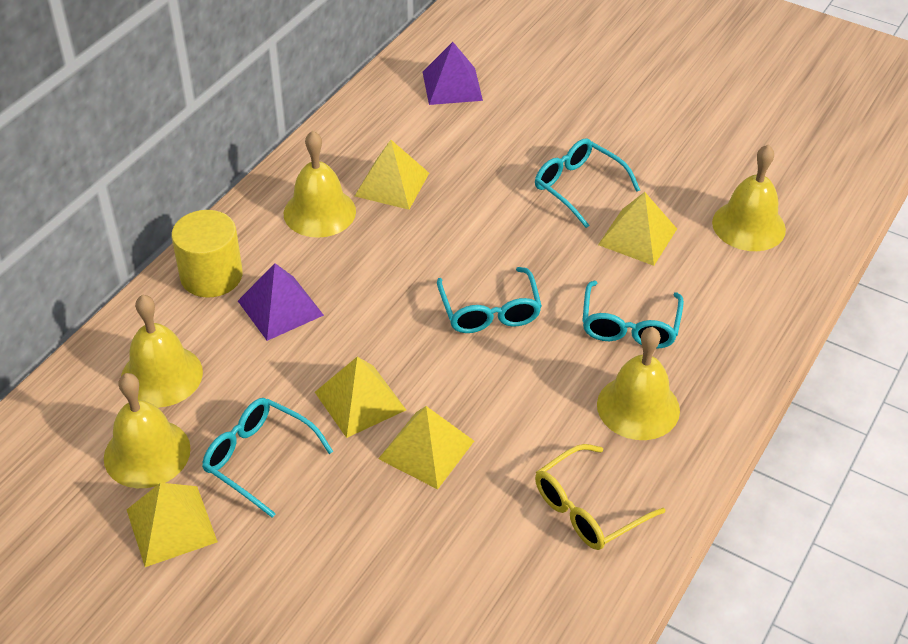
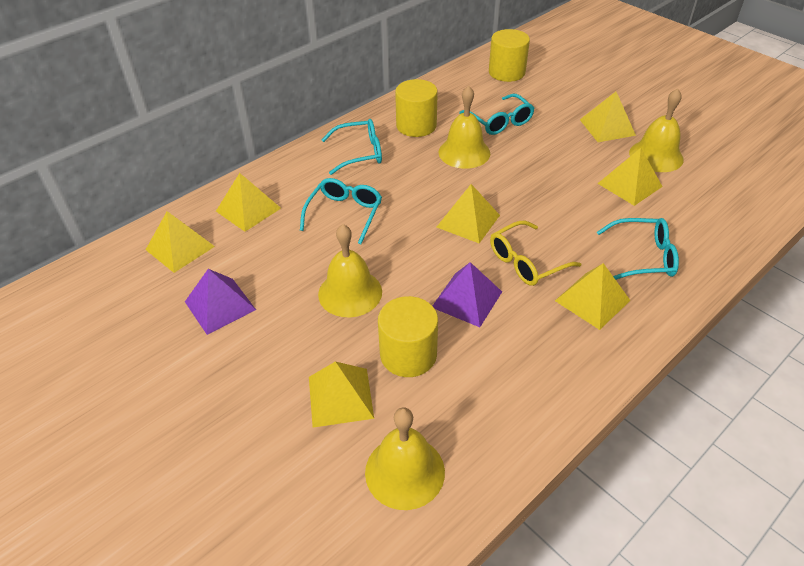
yellow bell: 5 -> 4
yellow cylinder: 1 -> 3
yellow pyramid: 5 -> 7

